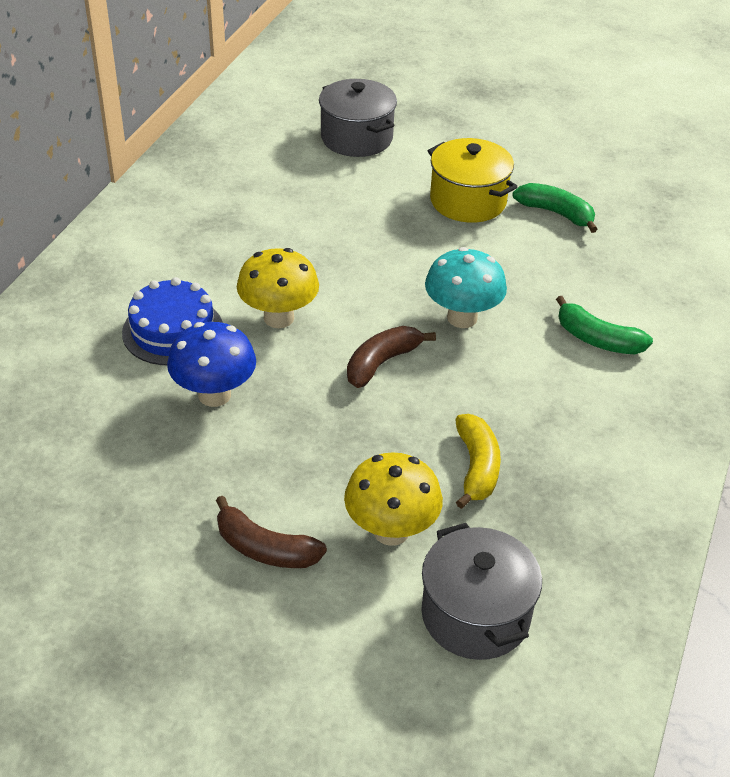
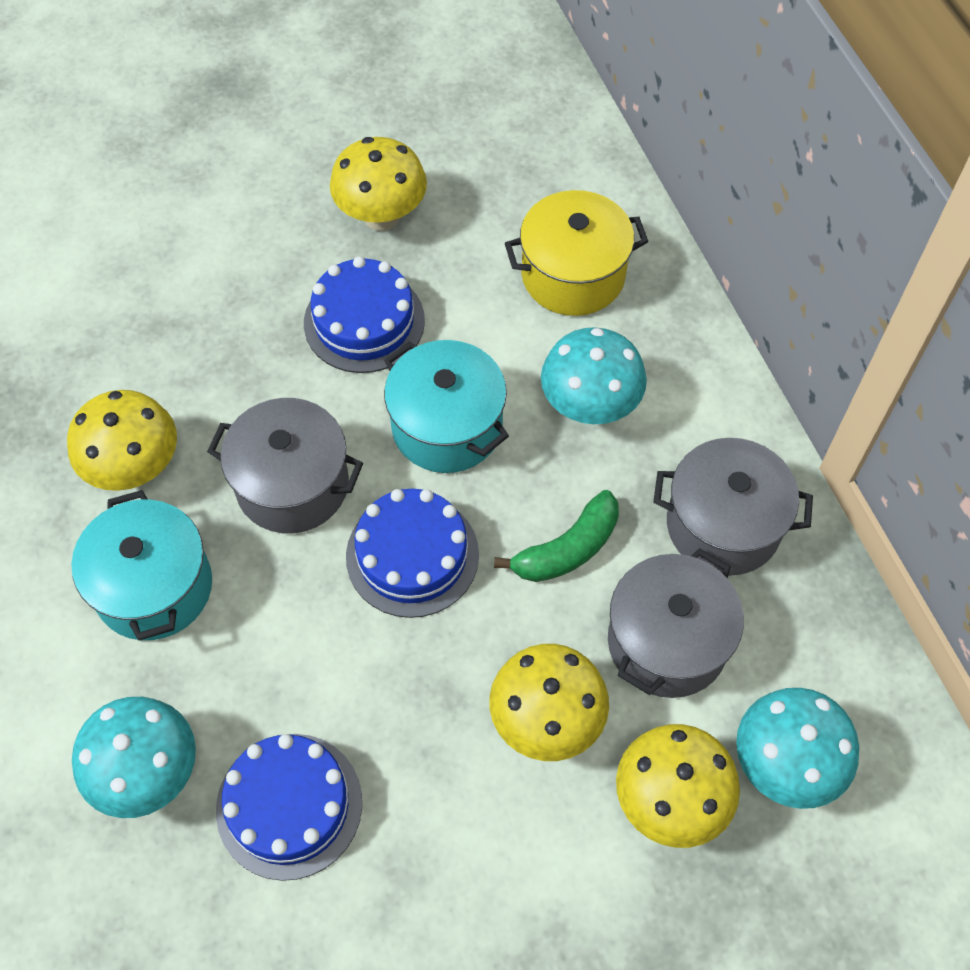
blue cake: 1 -> 3
blue mushroom: 1 -> 0
brown banana: 2 -> 0
green banana: 2 -> 1
grey pot: 2 -> 3
turquoise mushroom: 1 -> 3
turquoise pot: 0 -> 2
yellow banana: 1 -> 0
yellow mushroom: 2 -> 4

